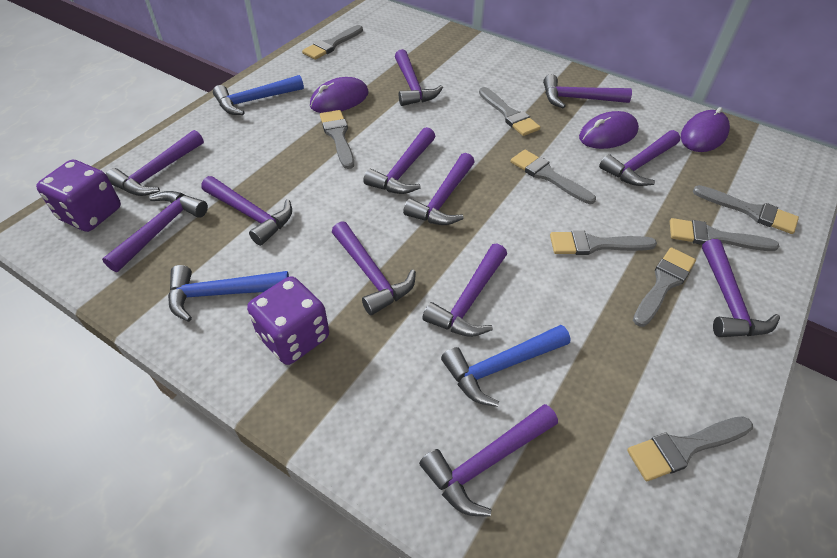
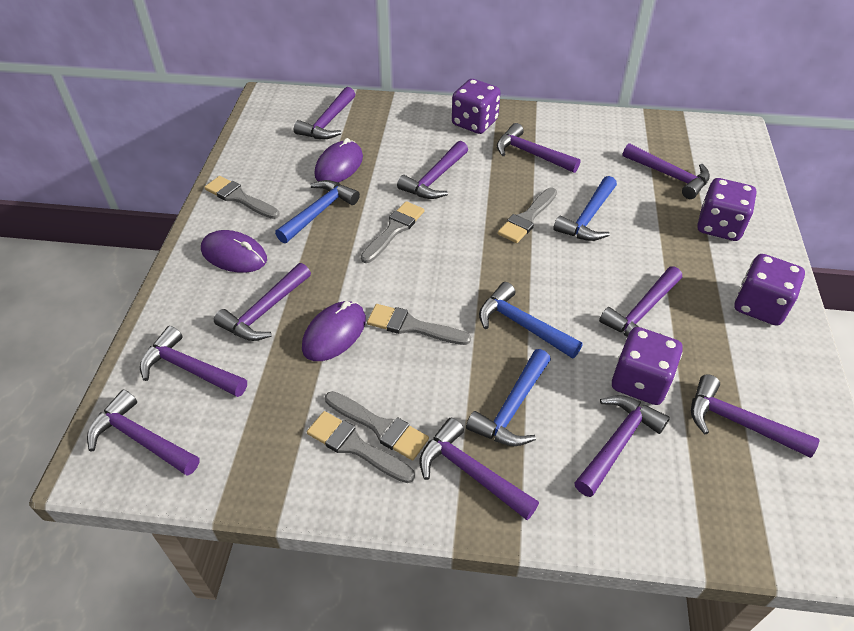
blue hammer: 3 -> 4
grey brush: 9 -> 6
purple dice: 2 -> 4
purple hammer: 12 -> 11

